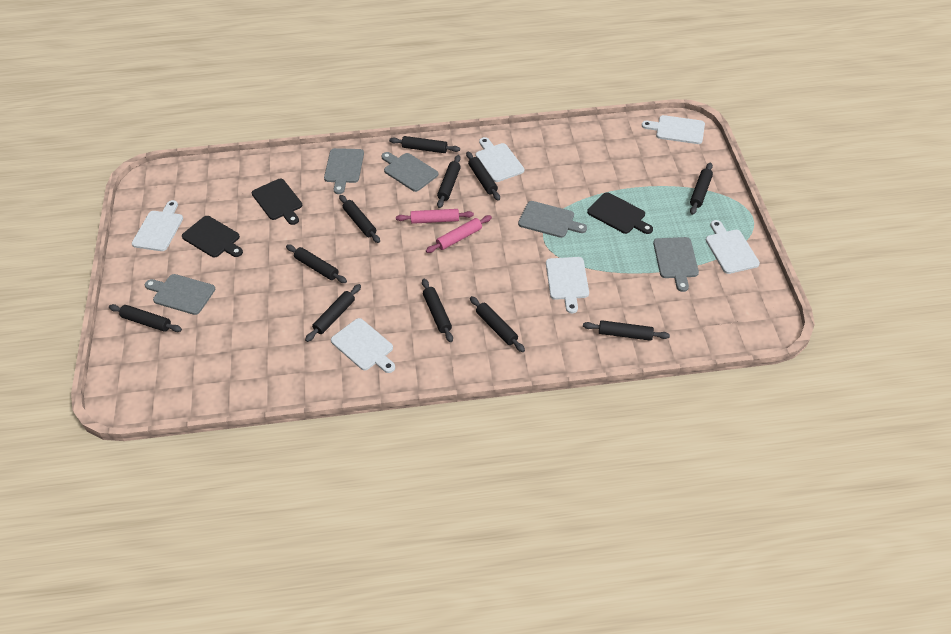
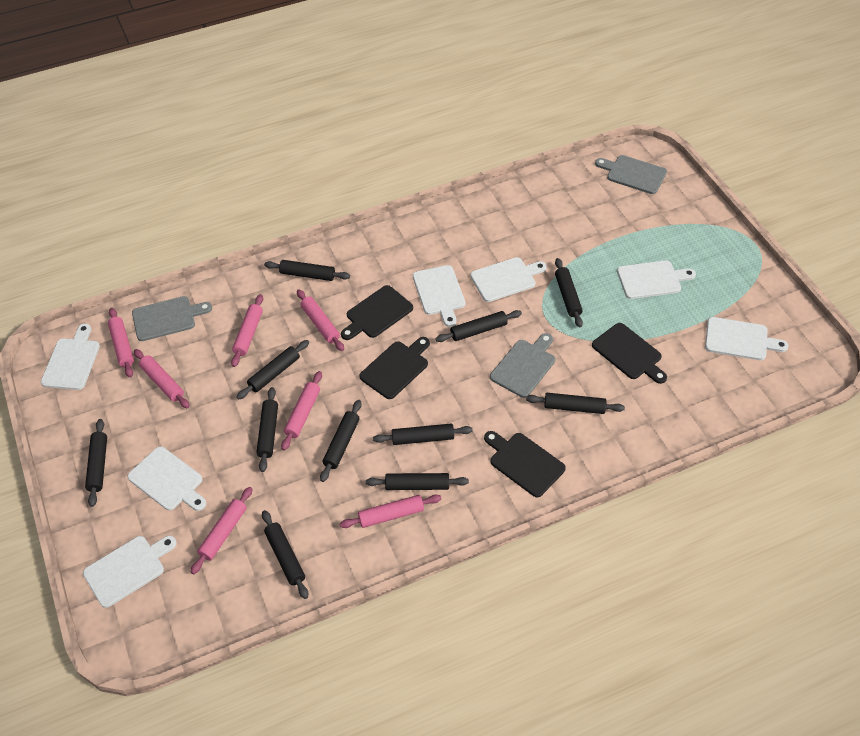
black cutting board: 3 -> 4
grey cutting board: 5 -> 3
pink rolling pin: 2 -> 7
white cutting board: 6 -> 7

